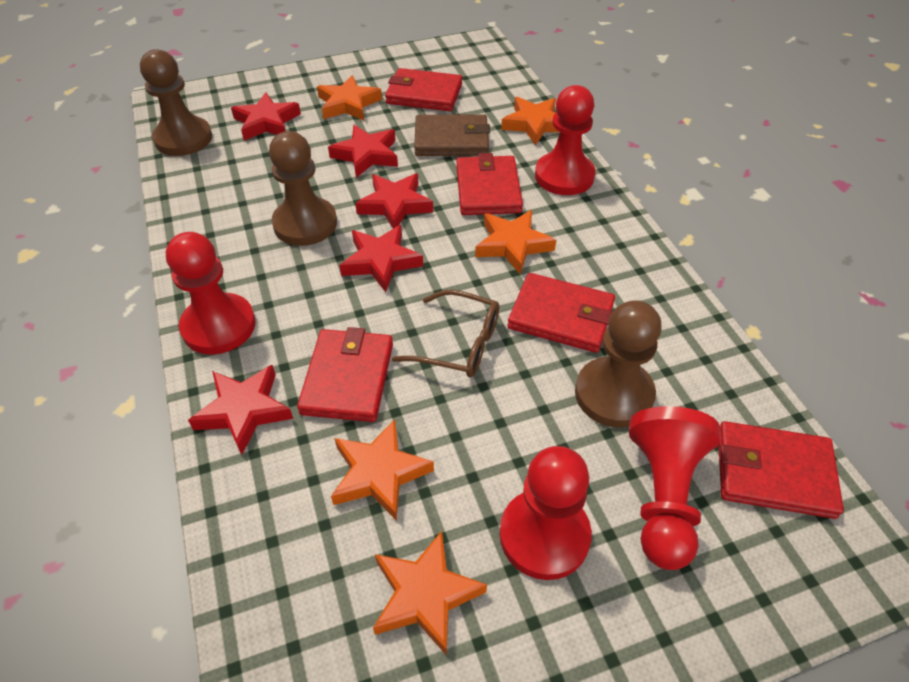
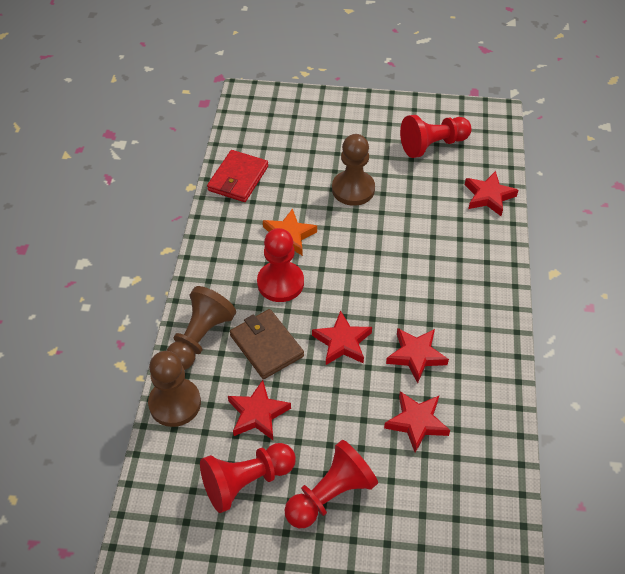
brown glasses: 1 -> 0
orange star: 5 -> 1
red wallet: 5 -> 1

